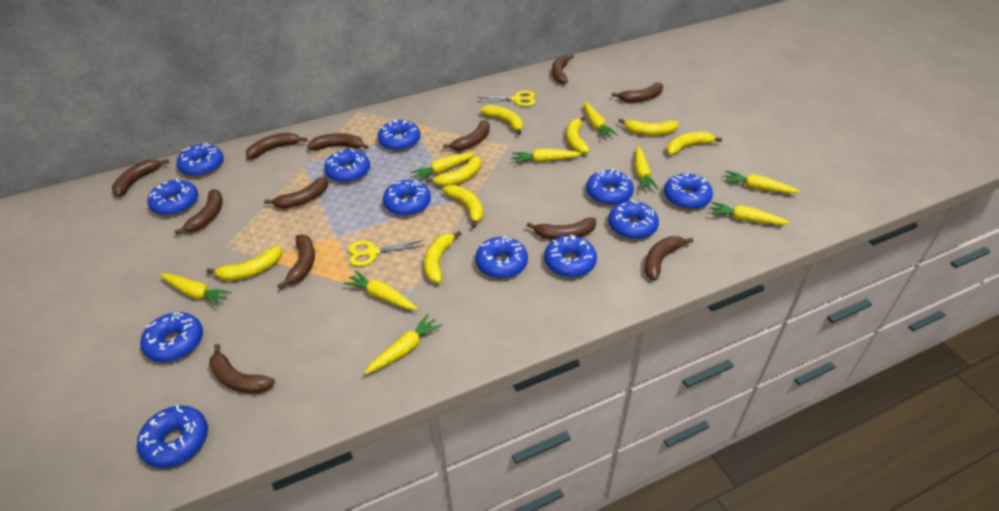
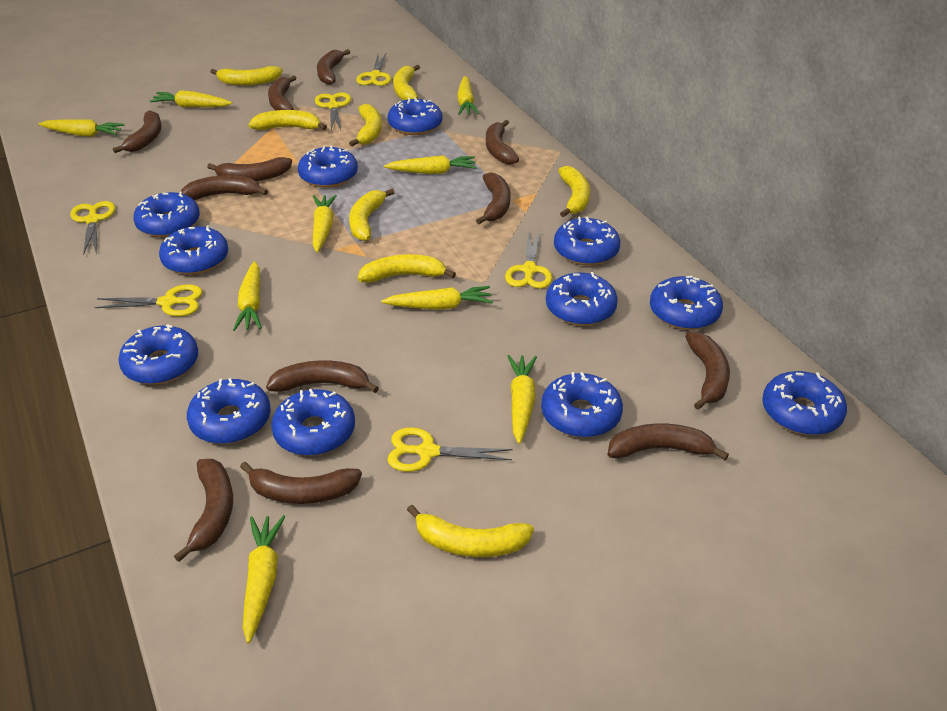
yellow scissors: 2 -> 6

